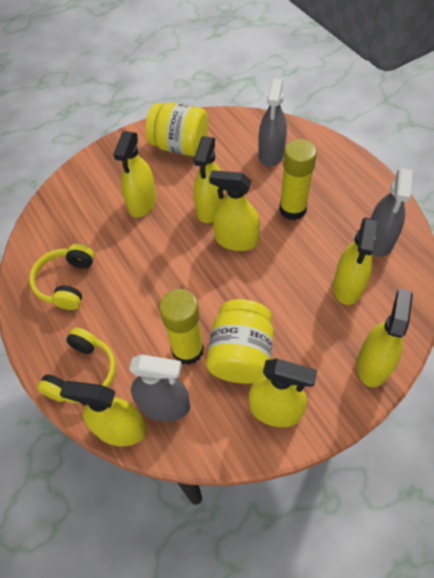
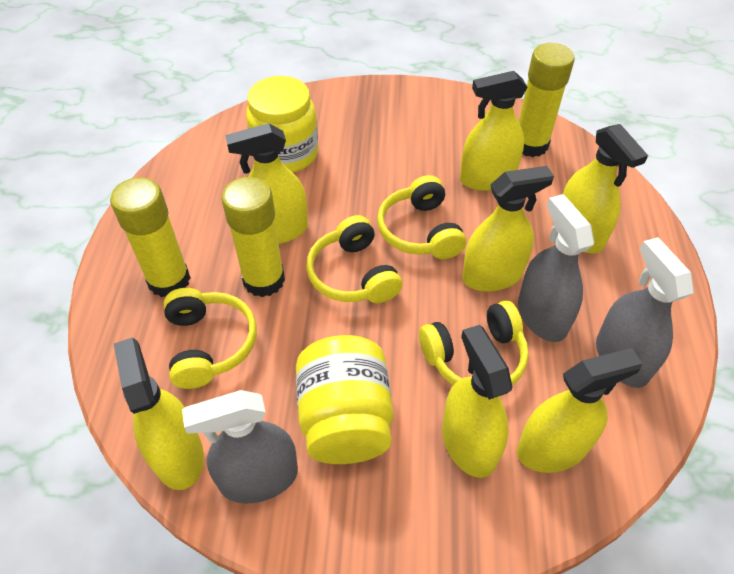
yellow glue stick: 2 -> 3
yellow headphones: 2 -> 4

